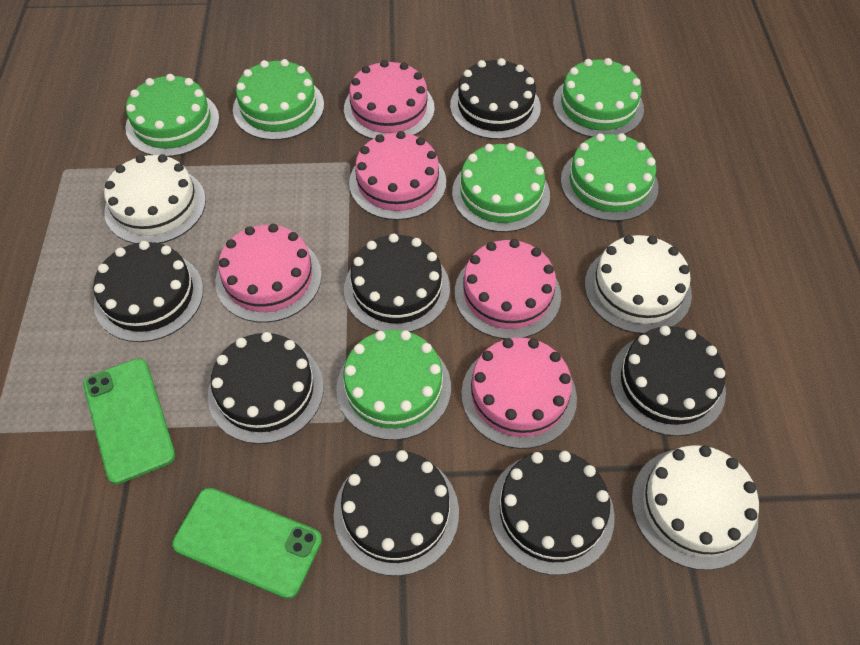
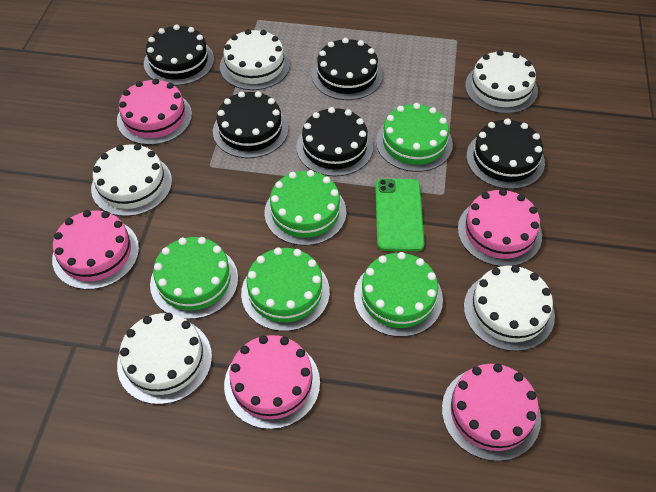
black cake: 7 -> 5
green cake: 6 -> 5
green phone: 2 -> 1
white cake: 3 -> 5

